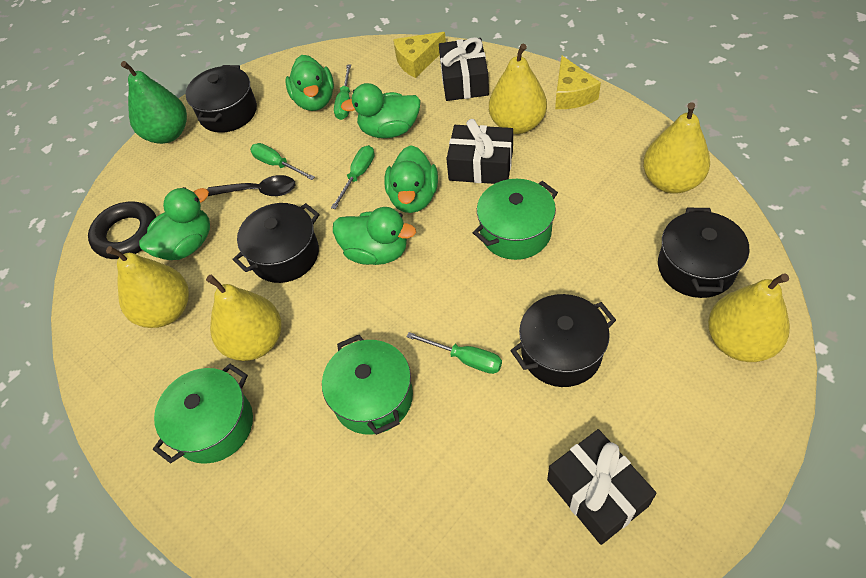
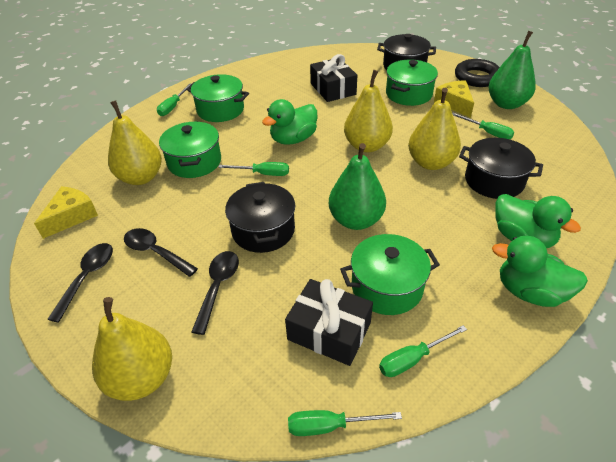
black gift: 3 -> 2
black pot: 4 -> 3
black spoon: 1 -> 3
green duck: 5 -> 3
green pear: 1 -> 2
green pot: 3 -> 4
green screwdriver: 4 -> 5
yellow pear: 5 -> 4

